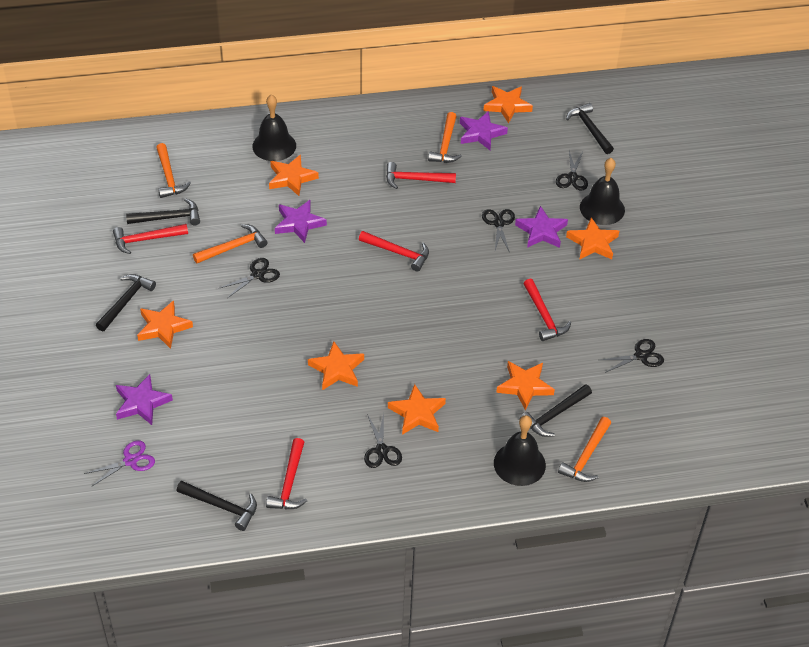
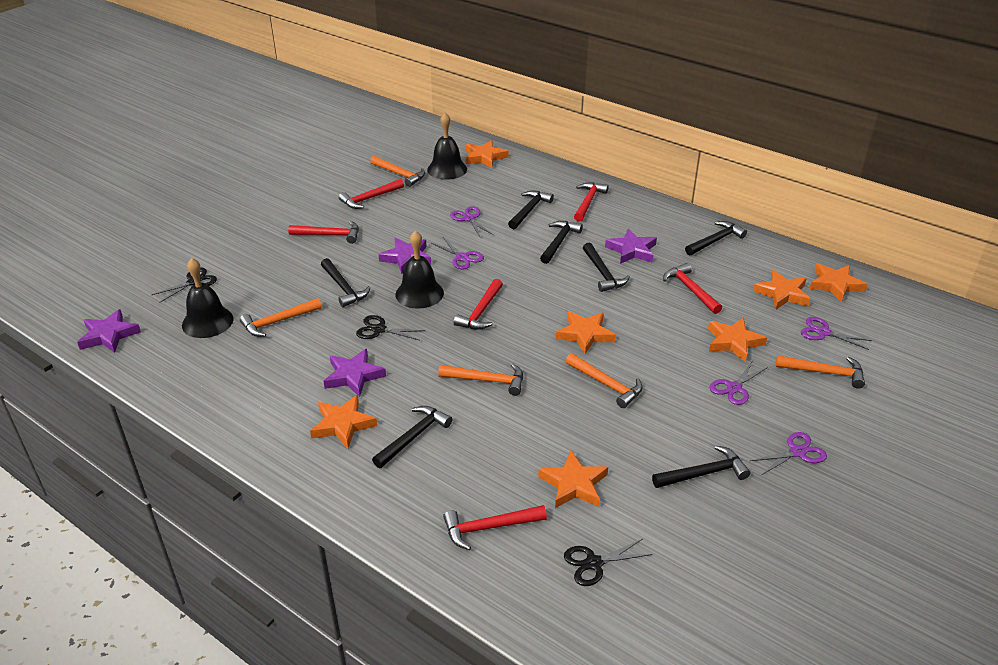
black hammer: 5 -> 7
black scissors: 5 -> 3
orange hammer: 4 -> 5
purple scissors: 1 -> 5
red hammer: 5 -> 6

